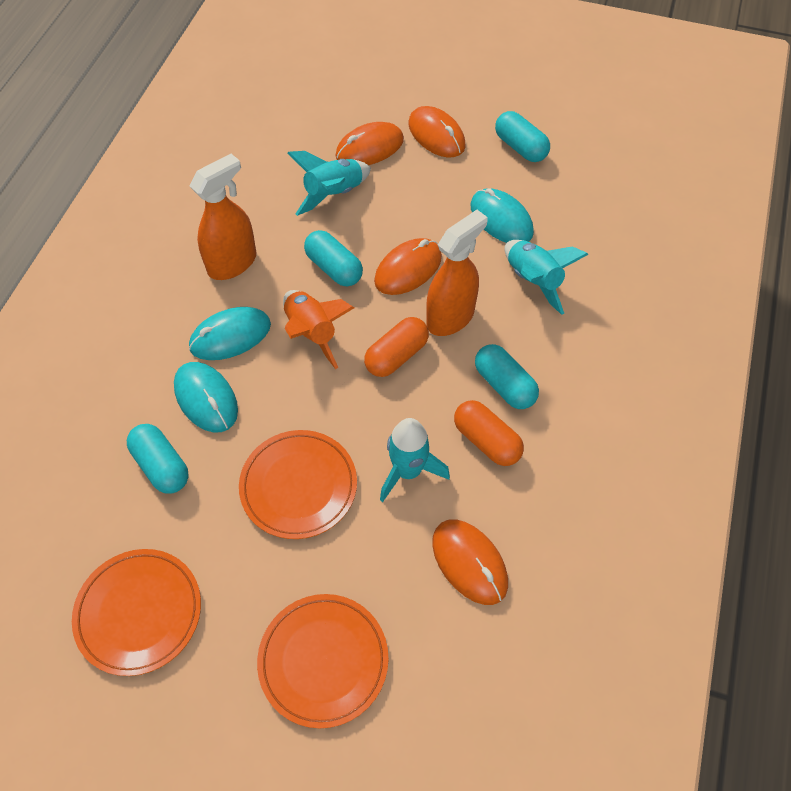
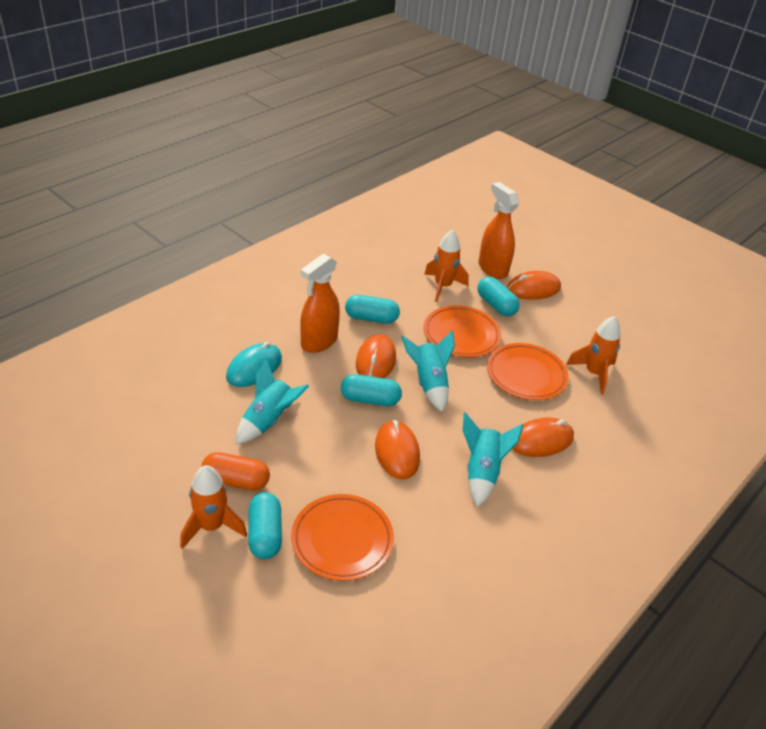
orange capsule: 2 -> 1
orange rocket: 1 -> 3
turquoise mouse: 3 -> 1

